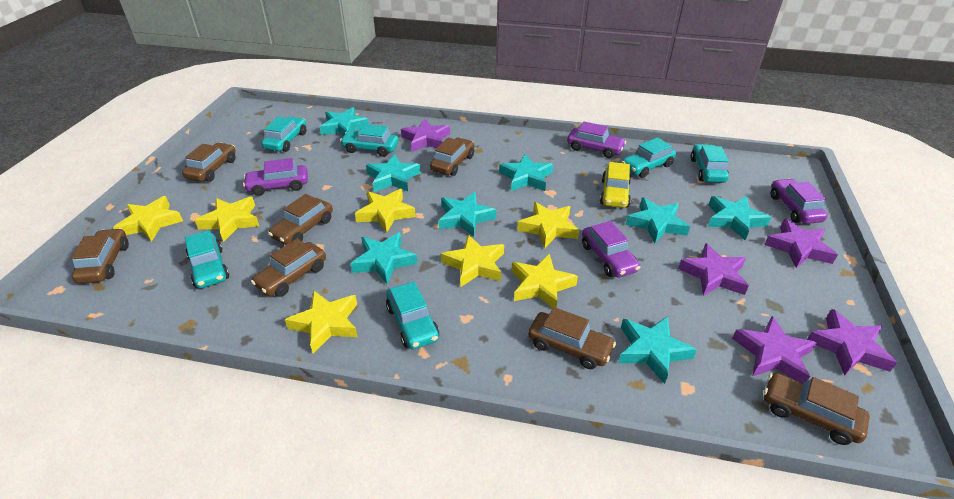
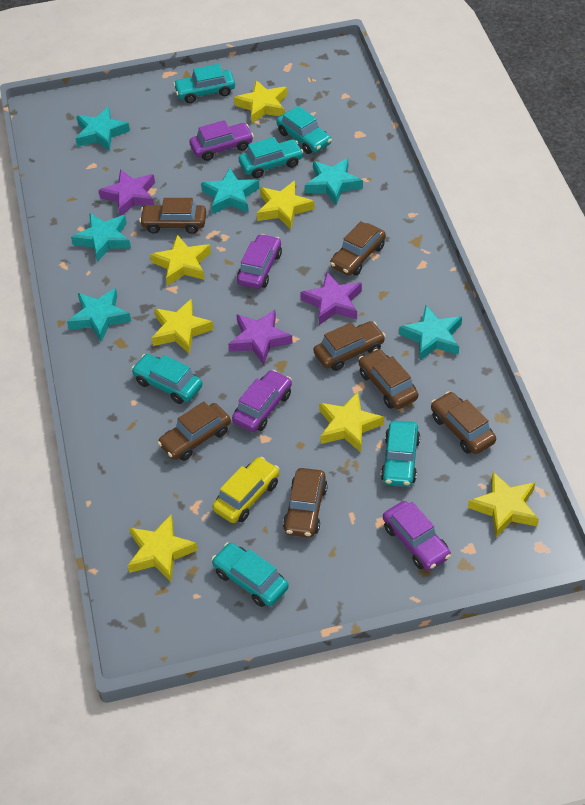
purple star: 5 -> 3
turquoise star: 8 -> 6

